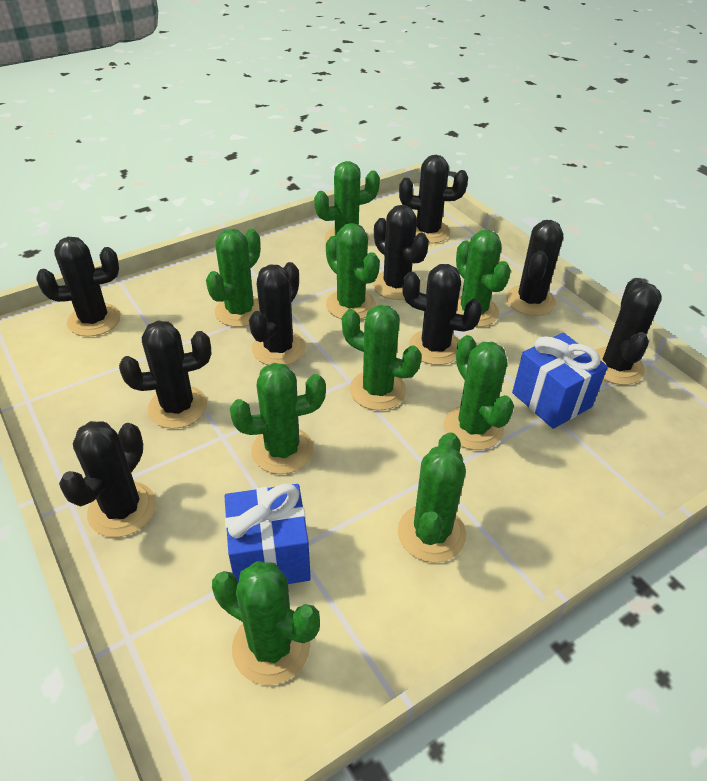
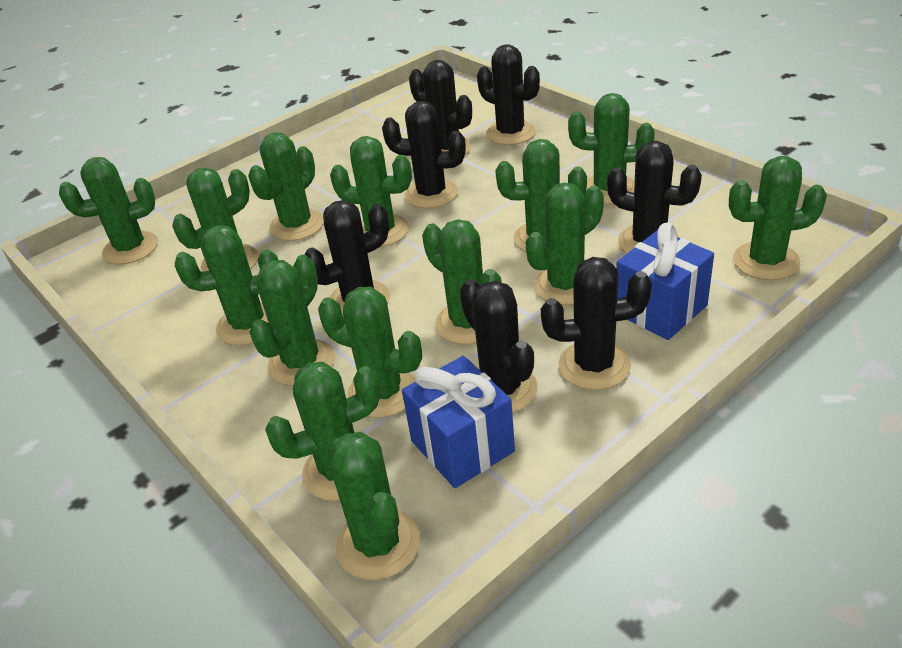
black cactus: 9 -> 7
green cactus: 9 -> 14

